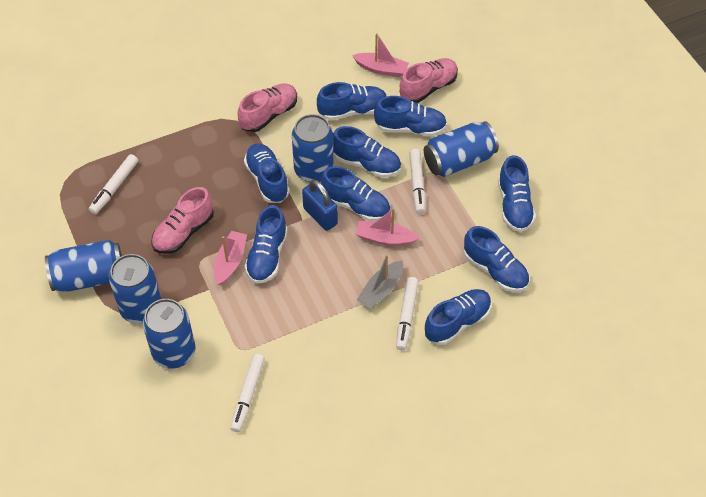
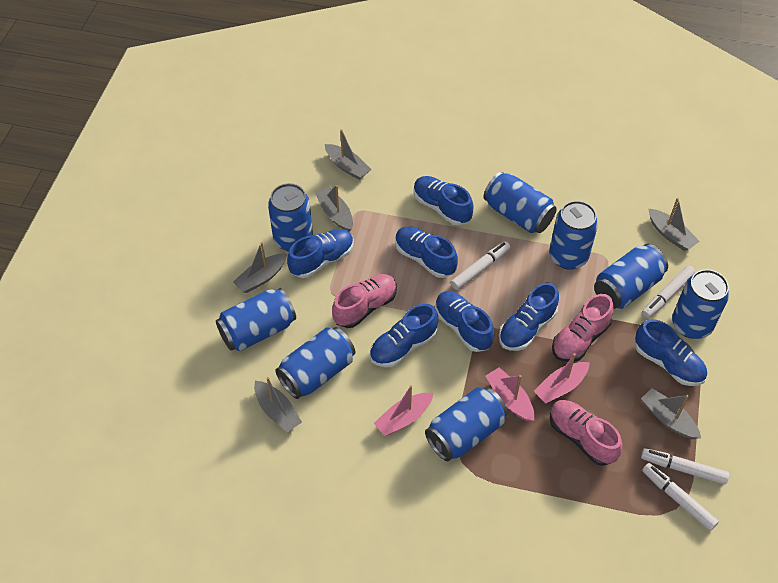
blue can: 5 -> 8
blue padlock: 1 -> 0
blue shoe: 9 -> 7
grey boat: 1 -> 6

